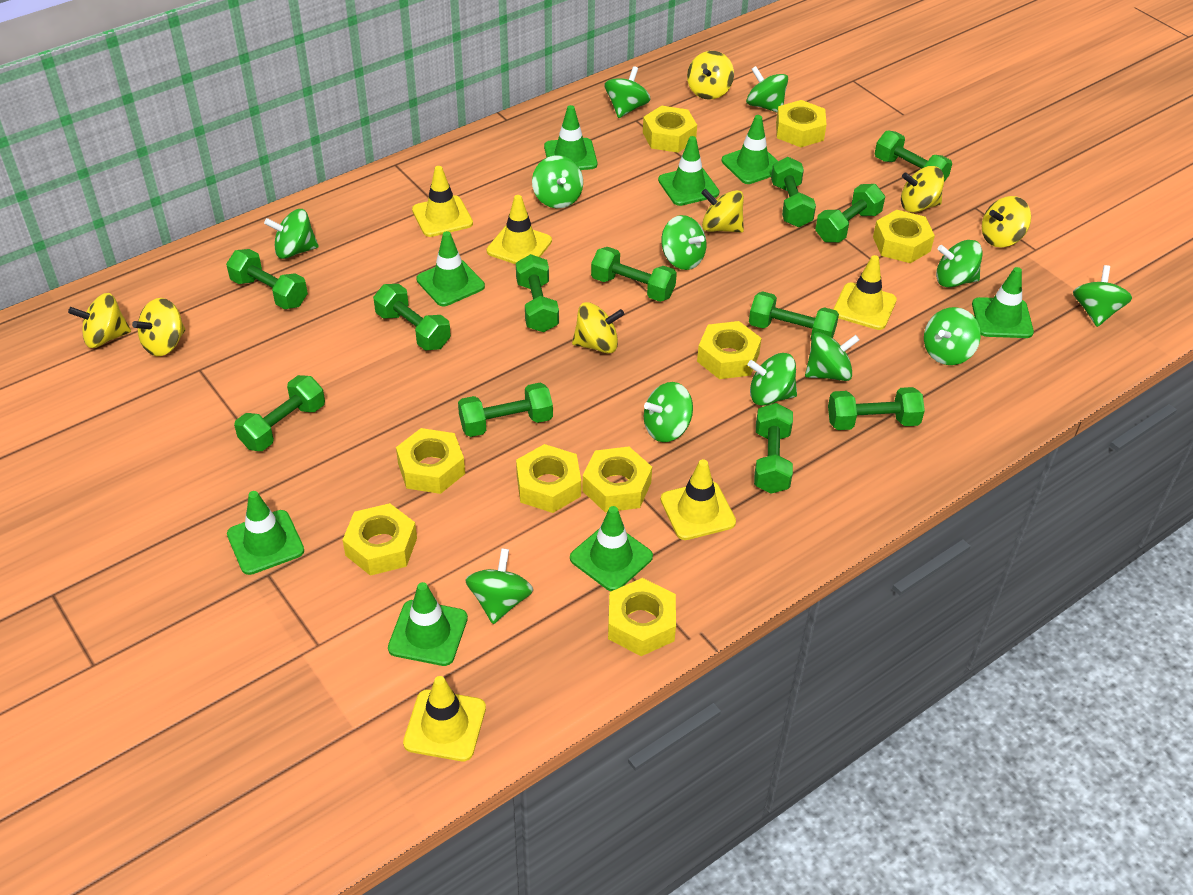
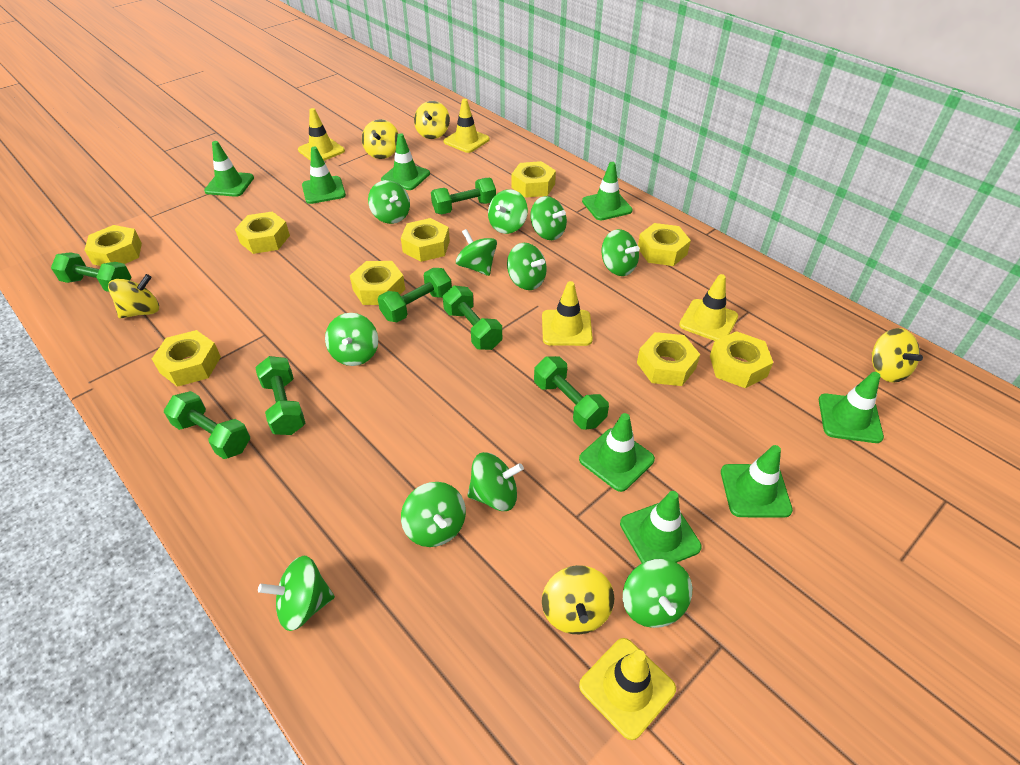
green dumbbell: 12 -> 7
green spinning top: 12 -> 11
yellow spinning top: 7 -> 5

